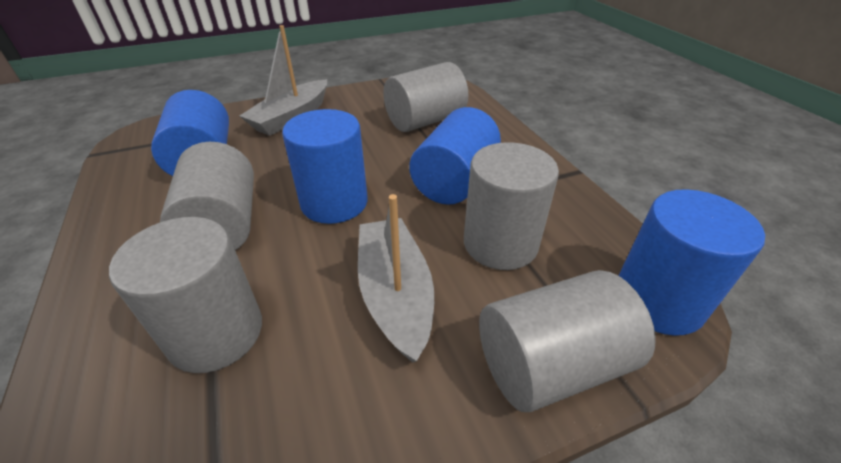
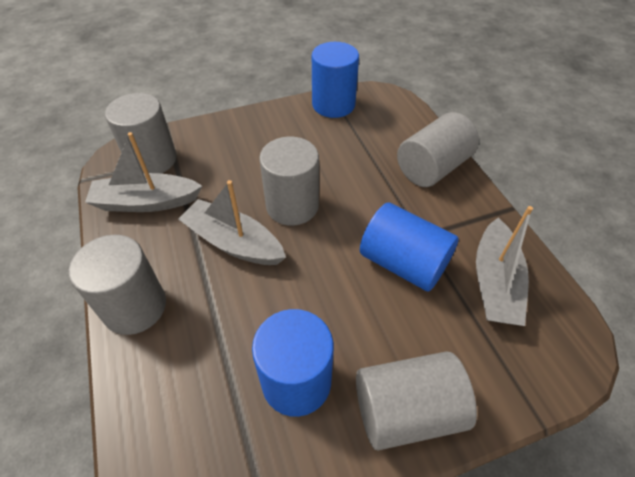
blue cylinder: 4 -> 3
grey boat: 2 -> 3

